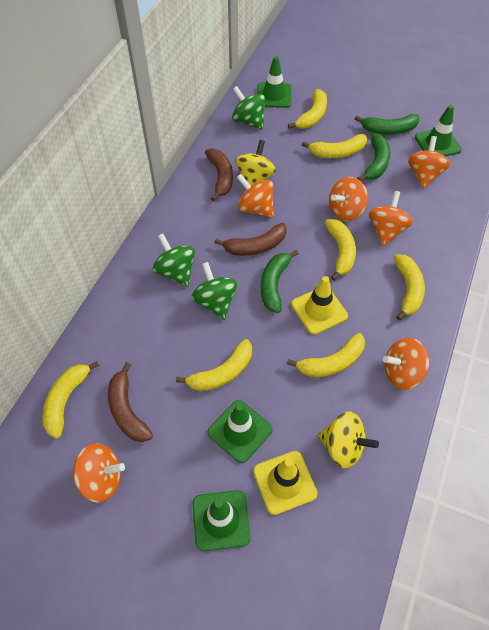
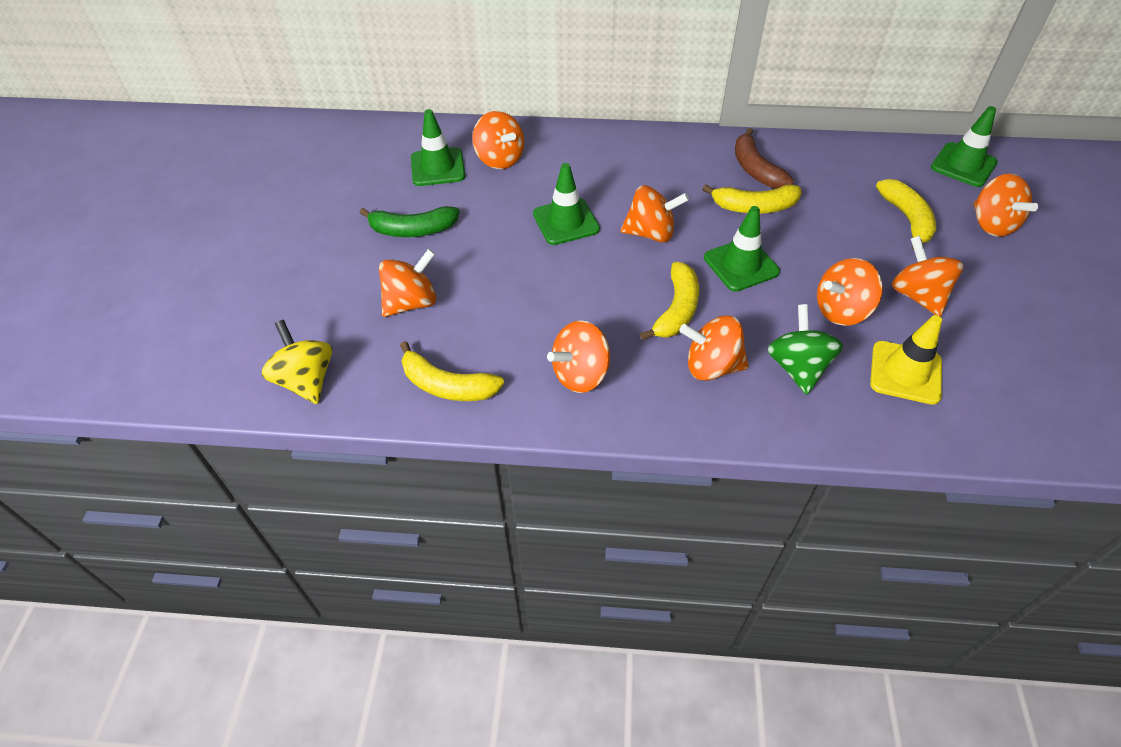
brown banana: 3 -> 1
green banana: 3 -> 1
green spinning top: 3 -> 1
orange spinning top: 6 -> 8
yellow banana: 7 -> 4
yellow spinning top: 2 -> 1
yellow traffic cone: 2 -> 1

